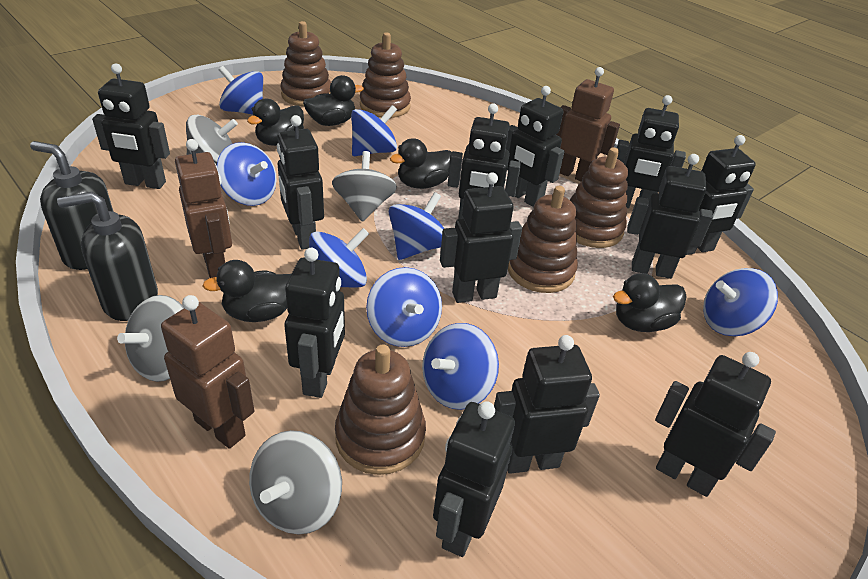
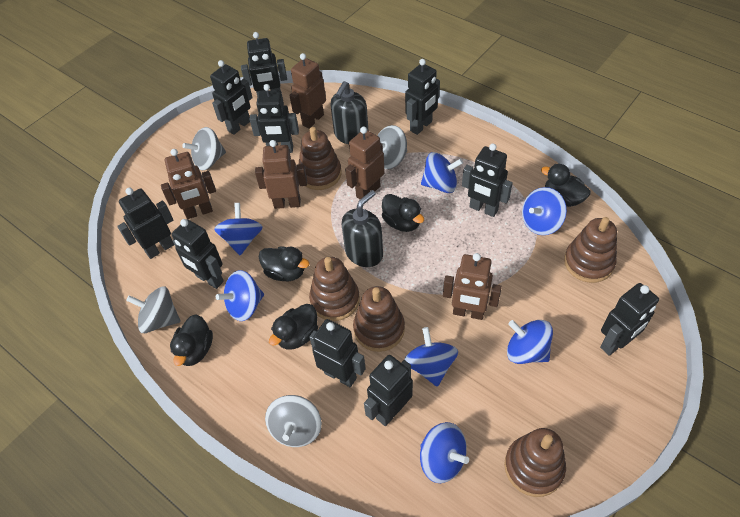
black robot: 12 -> 10
blue spinning top: 8 -> 7
brown robot: 3 -> 5

